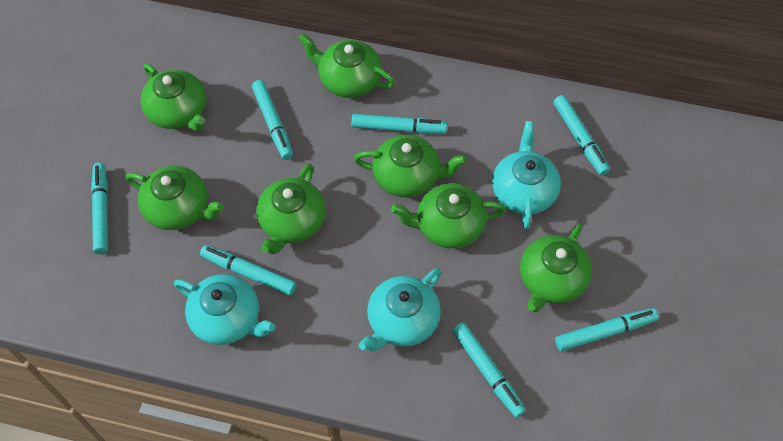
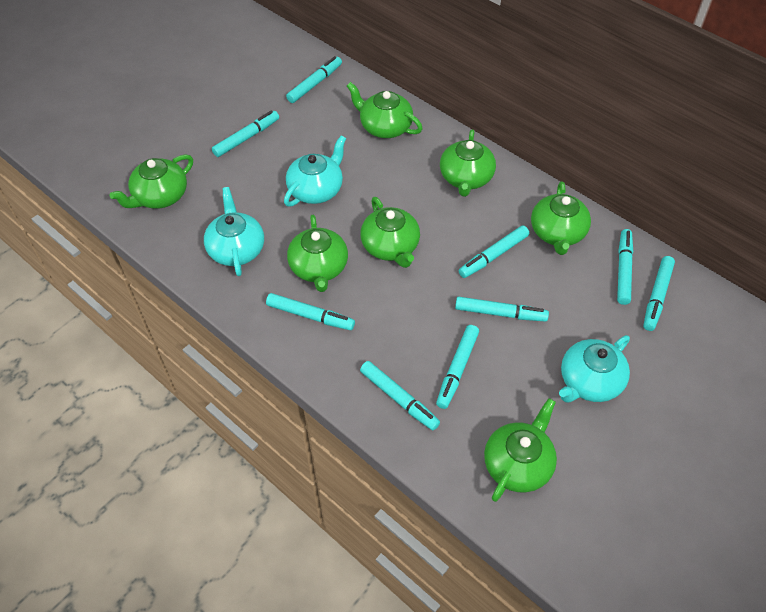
turquoise marker: 7 -> 9

